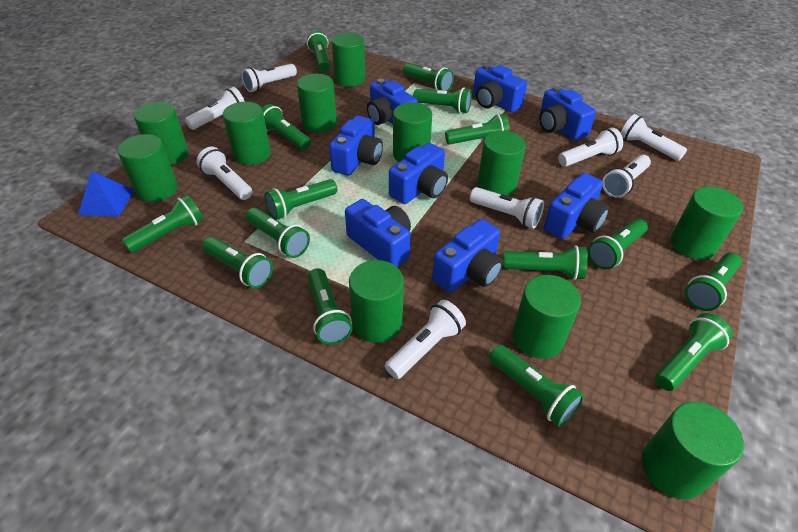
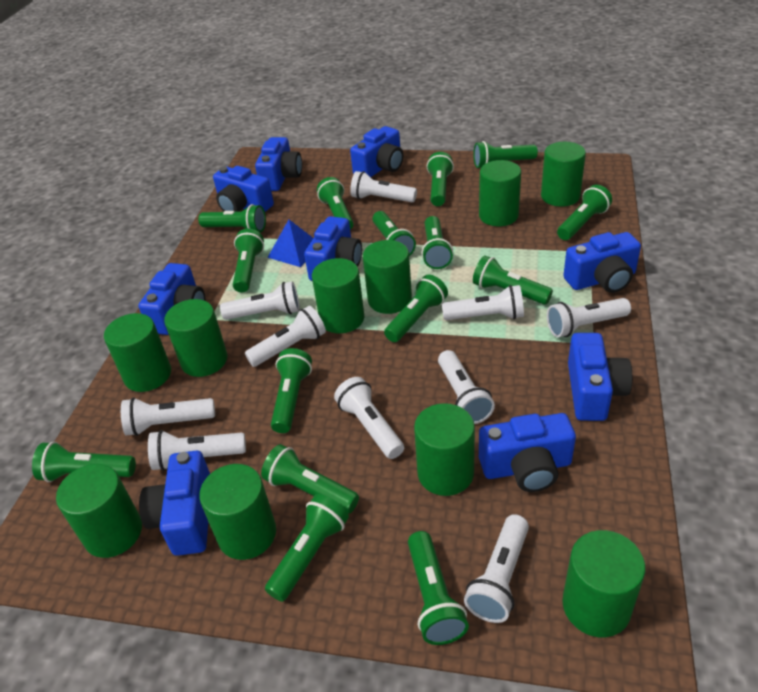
blue camera: 8 -> 9
green cylinder: 11 -> 10
white flashlight: 8 -> 10

